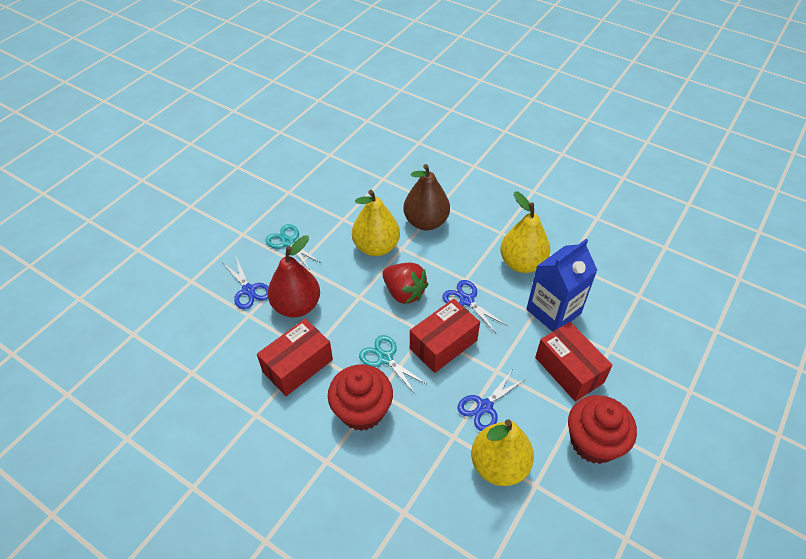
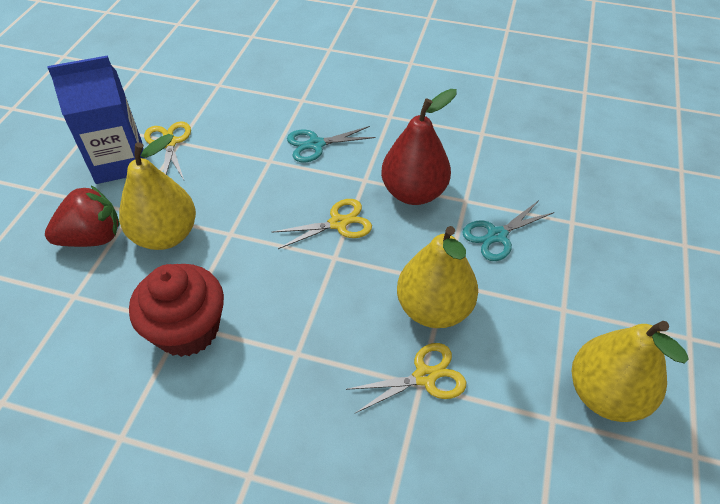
blue scissors: 3 -> 0
brown pear: 1 -> 0
red box: 3 -> 0
red cupcake: 2 -> 1
yellow scissors: 0 -> 3

